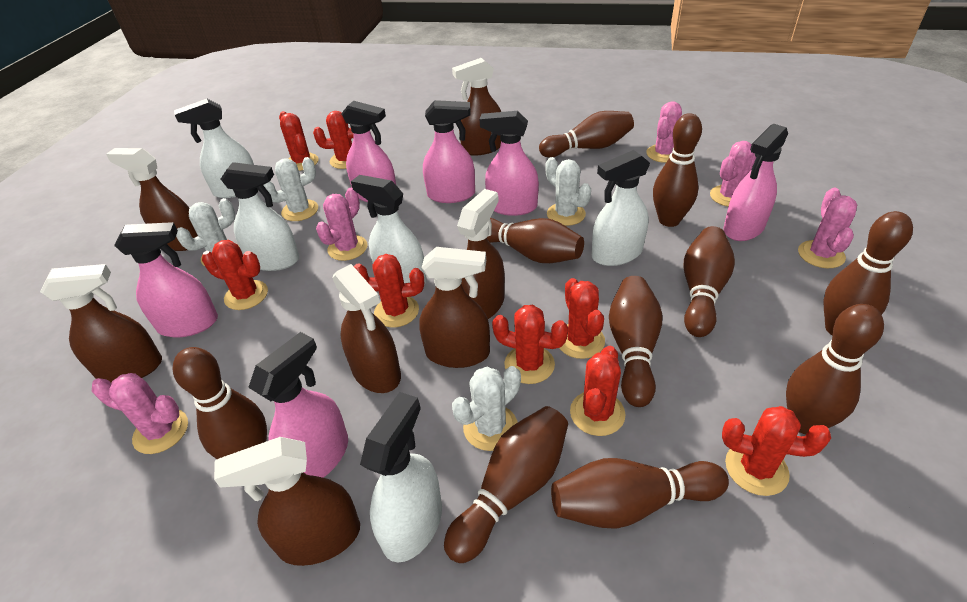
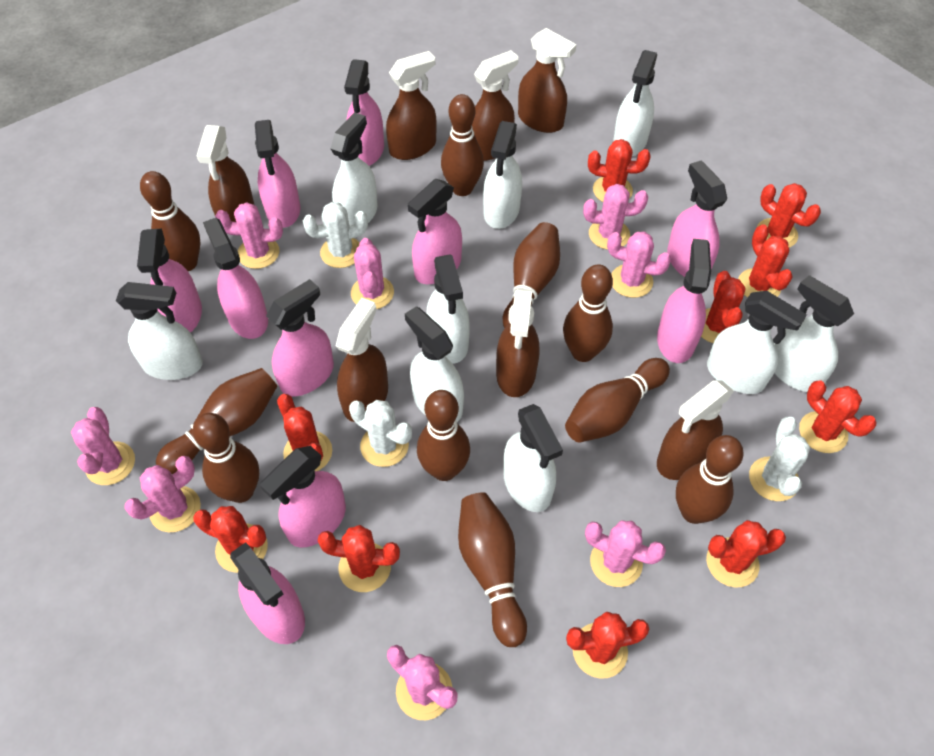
pink cactus: 5 -> 8
pink spray bottle: 6 -> 10
red cactus: 8 -> 10
white cactus: 4 -> 3
white spray bottle: 5 -> 9

